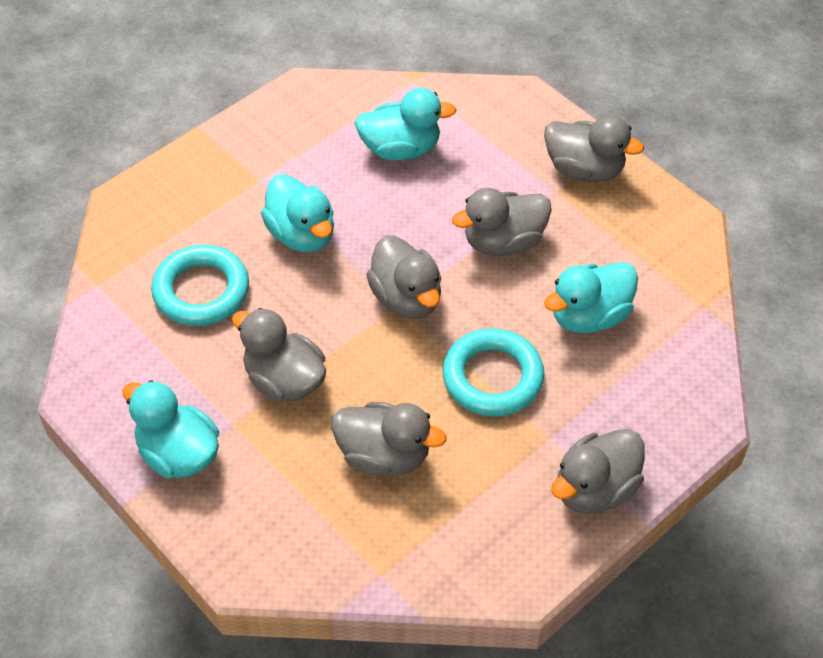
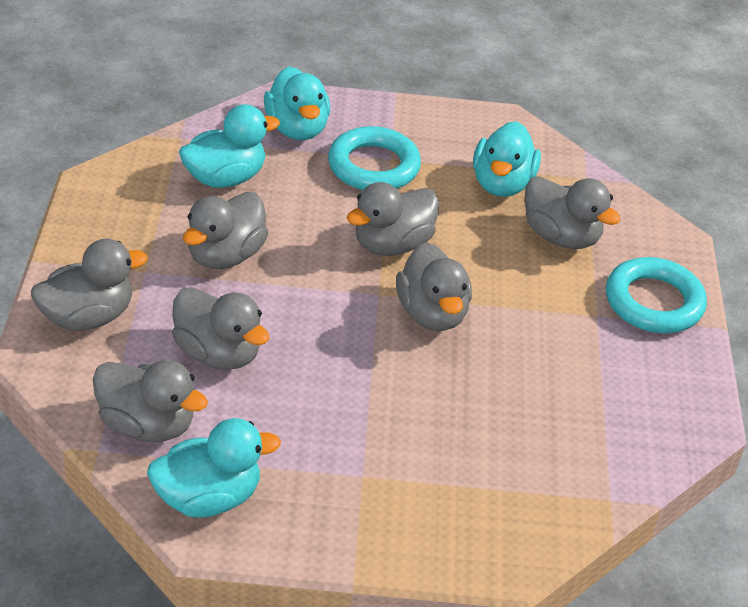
grey duck: 6 -> 7

